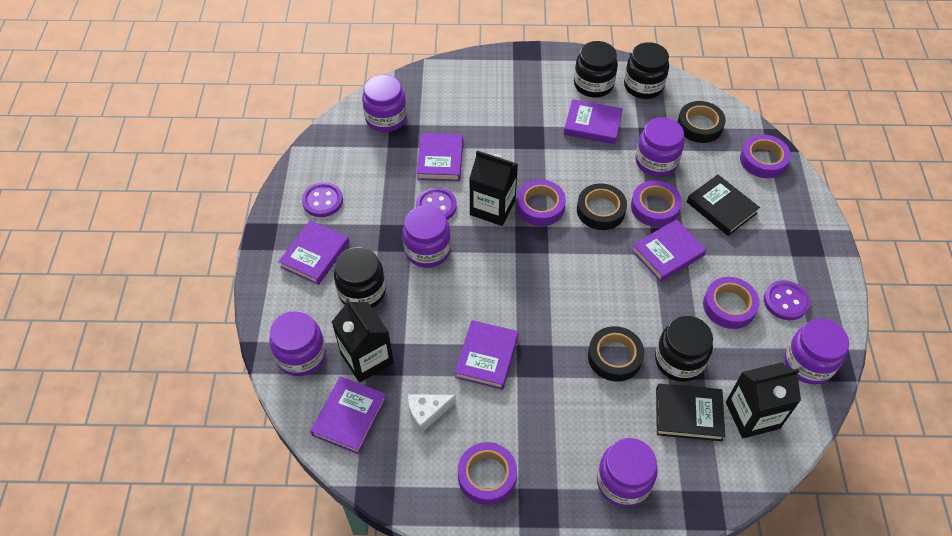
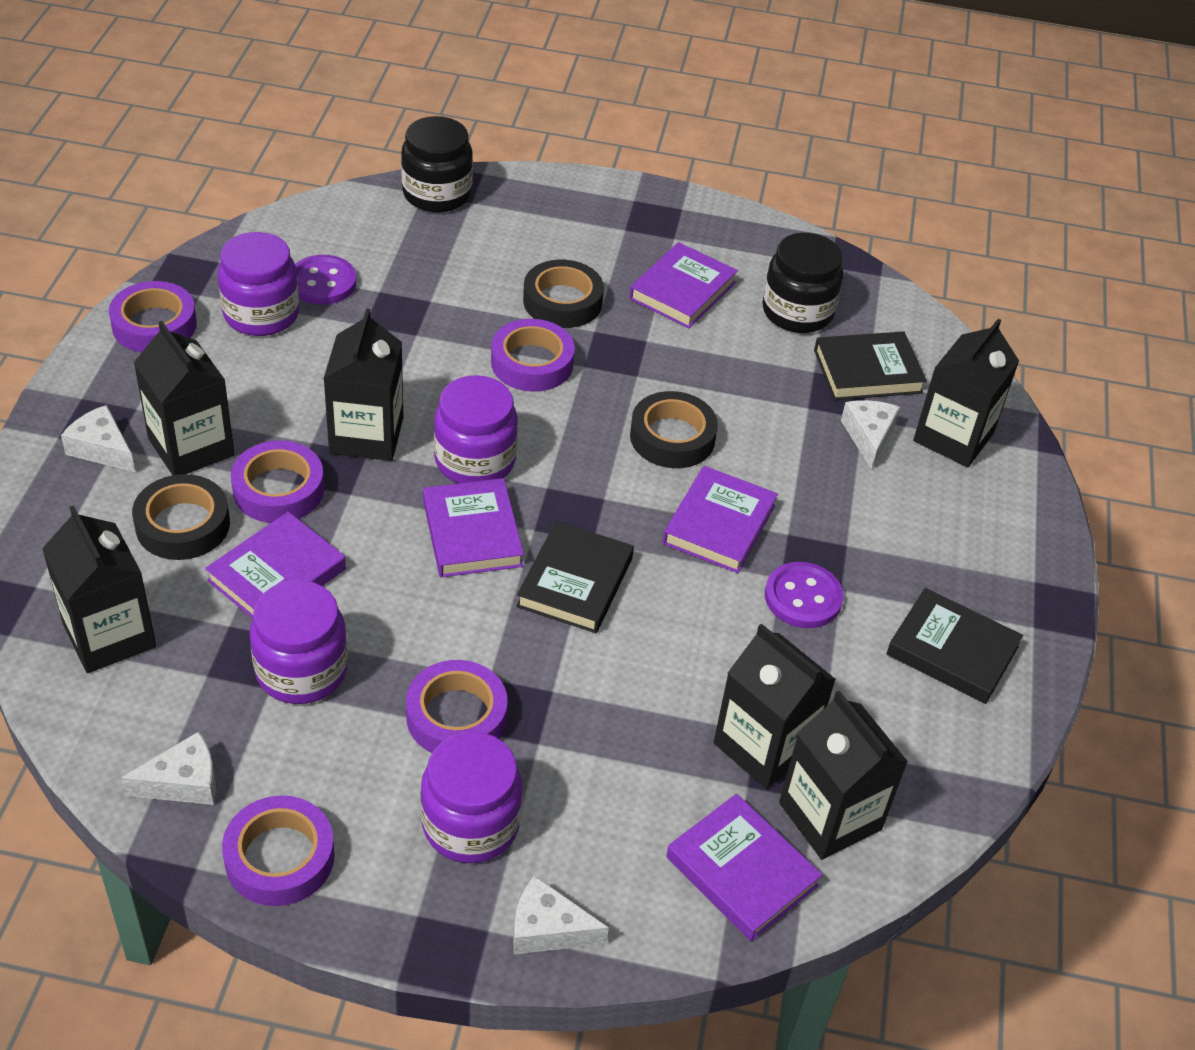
black book: 2 -> 3
black carton: 3 -> 6
black jar: 4 -> 2
purple book: 6 -> 5
purple button: 3 -> 2
purple jar: 6 -> 4
white cheese: 1 -> 4

